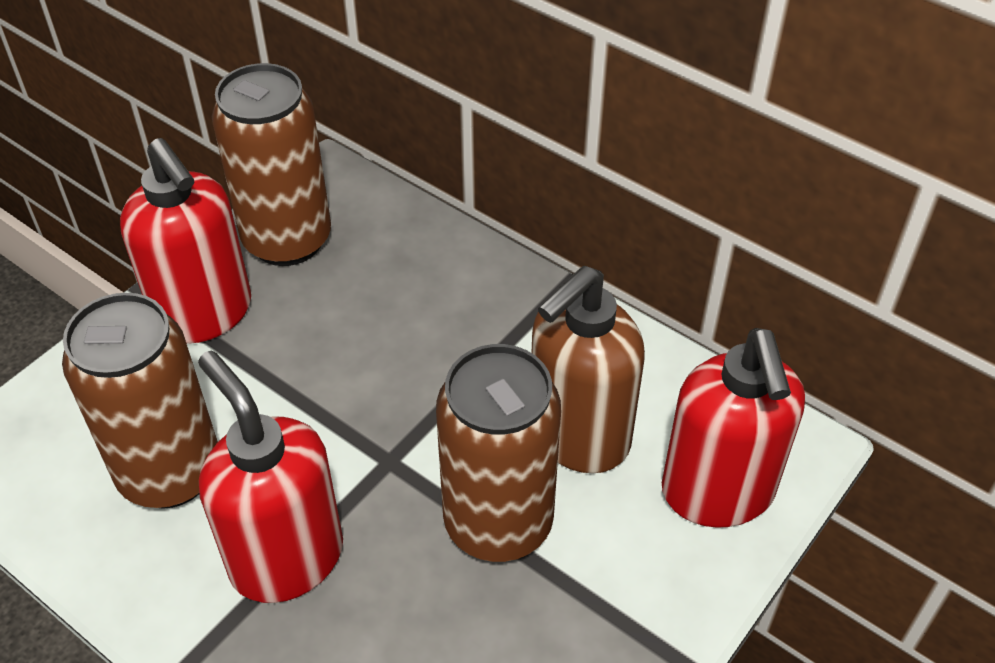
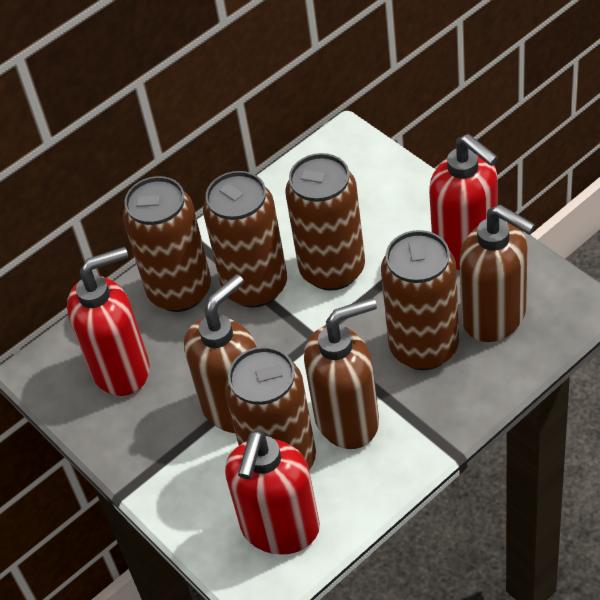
brown can: 3 -> 5
brown soap dispenser: 1 -> 3

